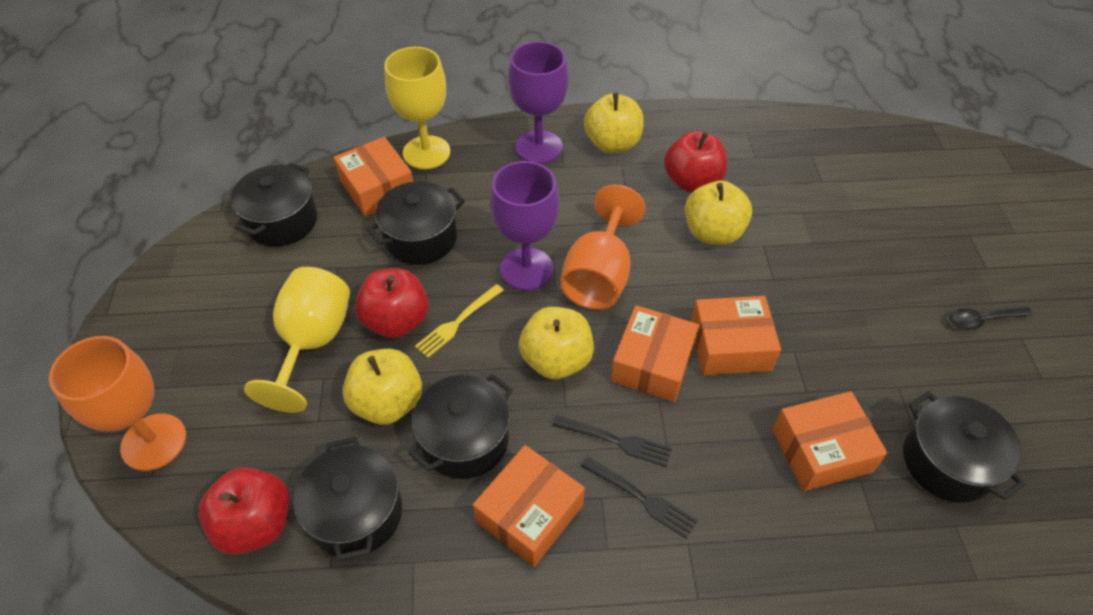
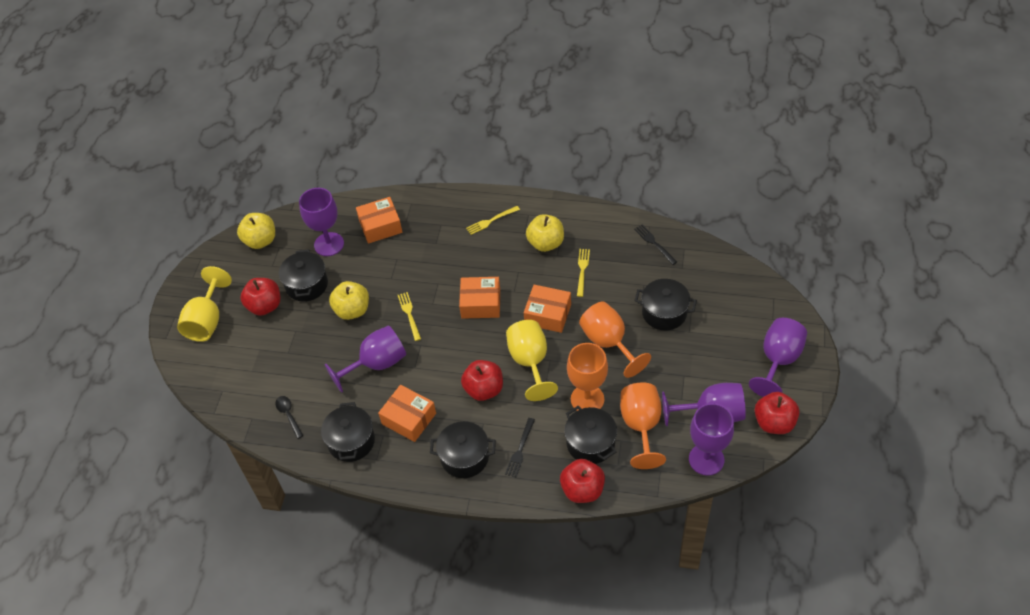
orange box: 5 -> 4
orange goblet: 2 -> 3
purple goblet: 2 -> 5
red apple: 3 -> 4
yellow apple: 4 -> 3
yellow fork: 1 -> 3

